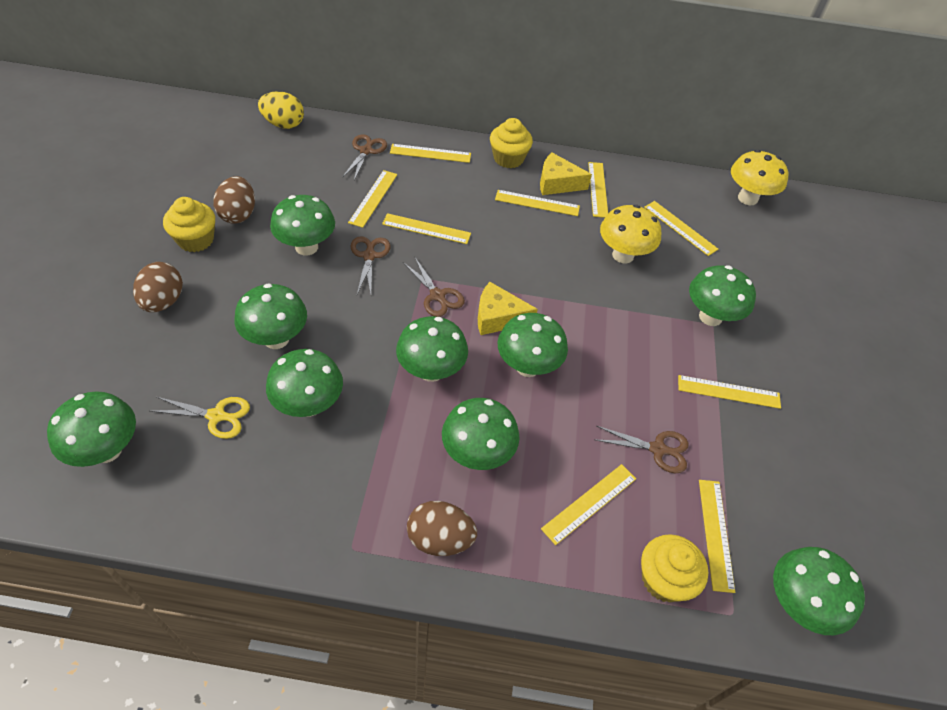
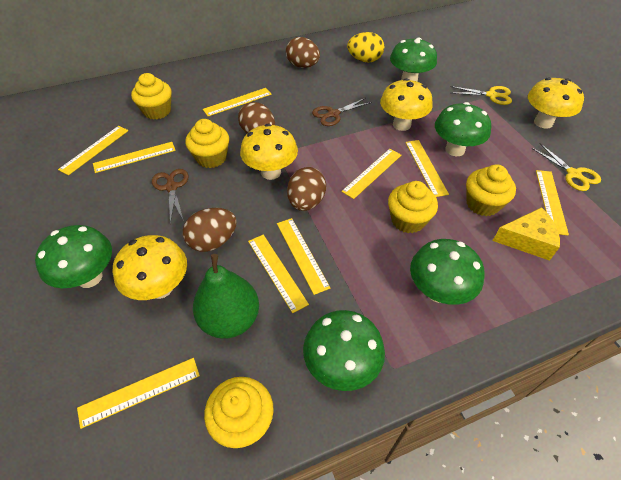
brown egg: 3 -> 4
brown scissors: 4 -> 2
green mushroom: 9 -> 5
green pear: 0 -> 1
yellow cheese: 2 -> 1
yellow cupcake: 3 -> 5
yellow mushroom: 2 -> 4
yellow scissors: 1 -> 2

